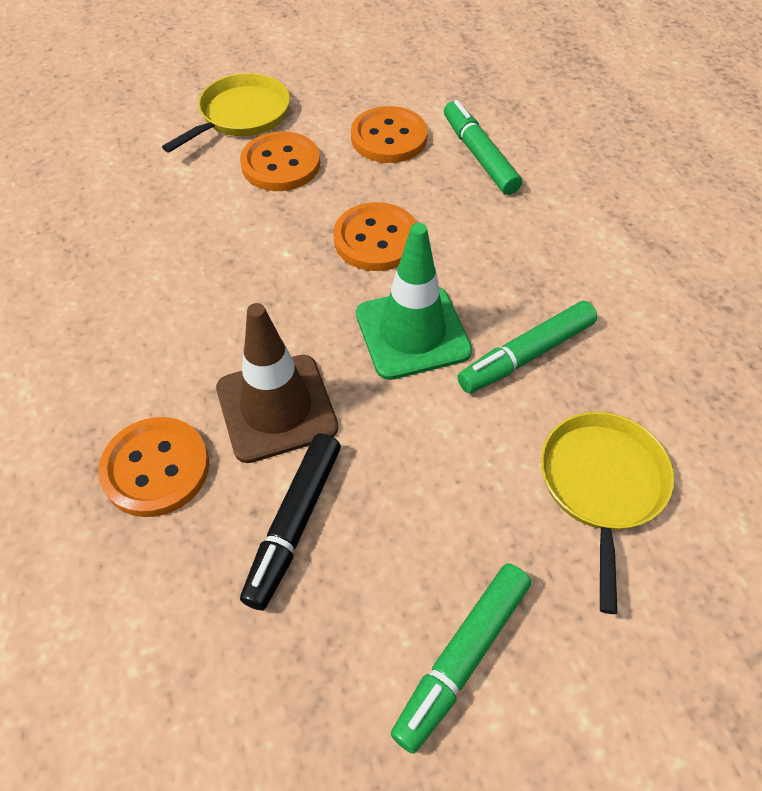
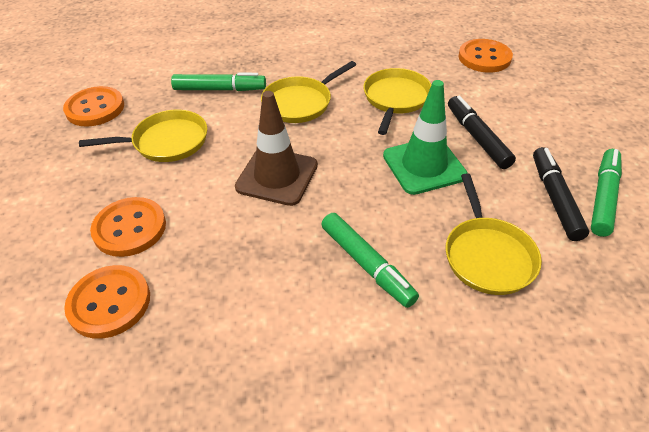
black marker: 1 -> 2
yellow pan: 2 -> 4

